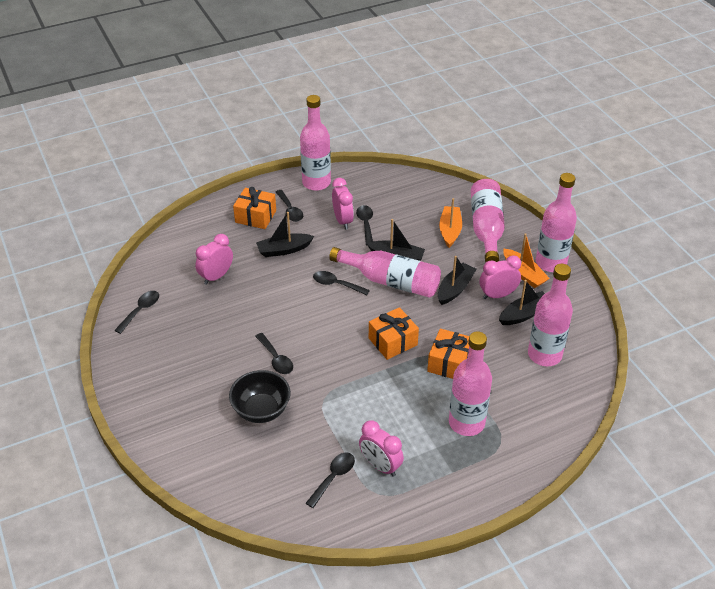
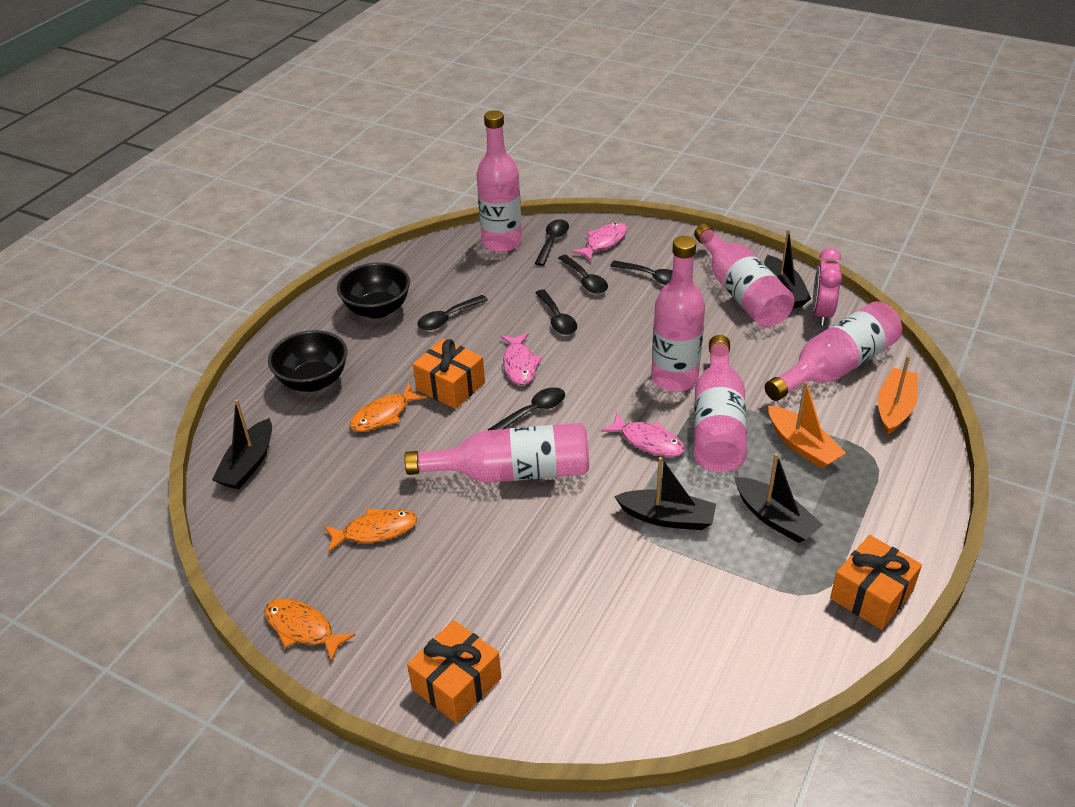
black bowl: 1 -> 2
orange fish: 0 -> 3
pink clock: 4 -> 1
pink fish: 0 -> 3

